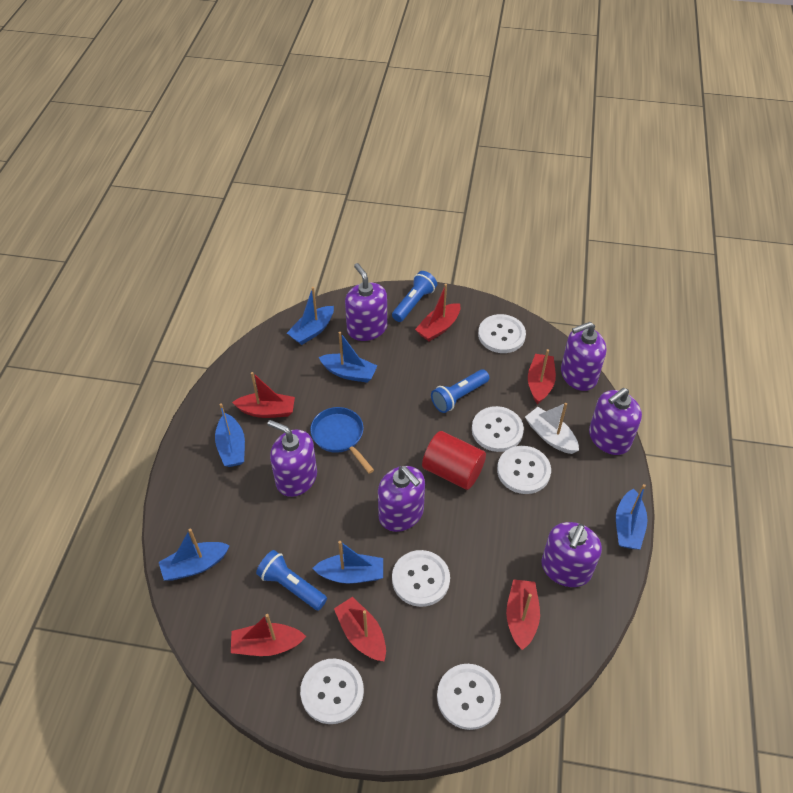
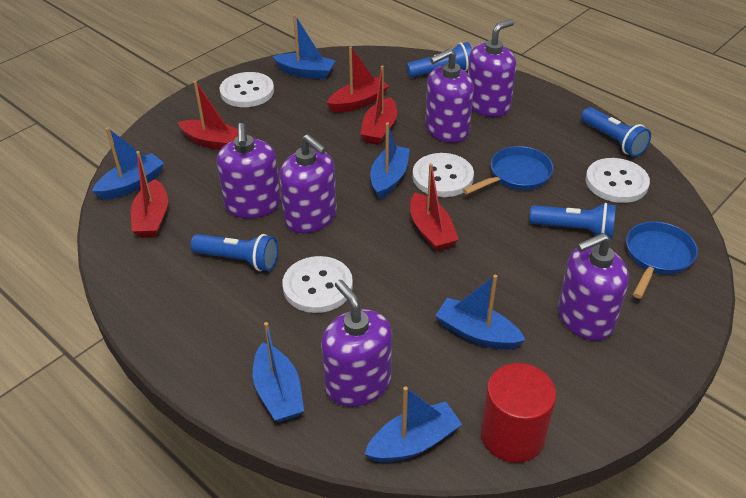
blue flashlight: 3 -> 4
blue pan: 1 -> 2
red boat: 6 -> 5
white boat: 1 -> 0
white button: 6 -> 4

